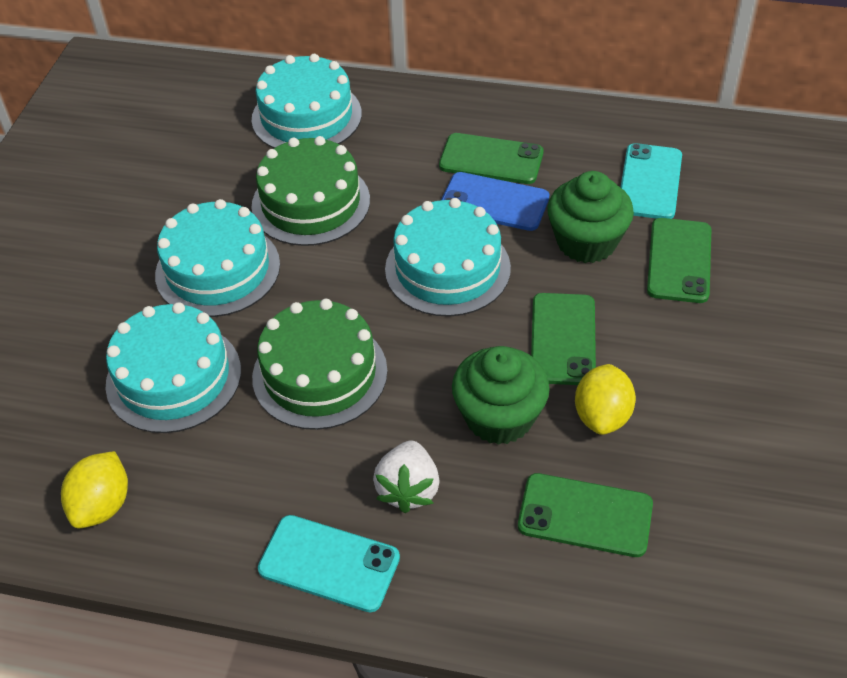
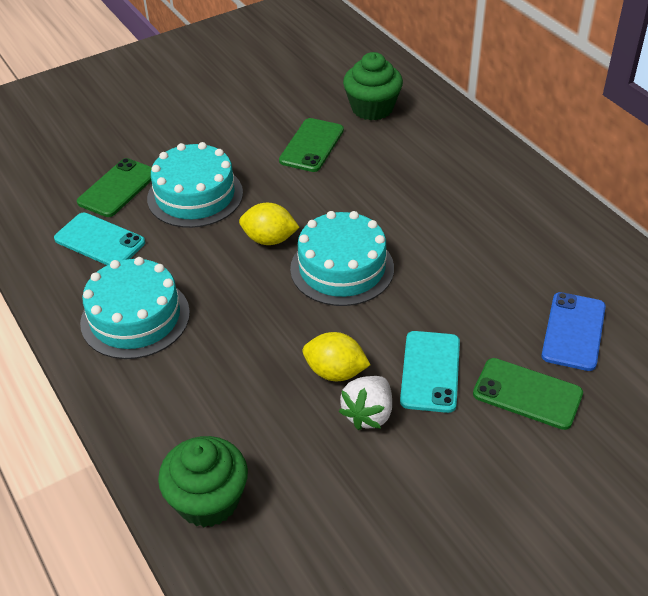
green cake: 2 -> 0
green phone: 4 -> 3
turquoise cake: 4 -> 3

